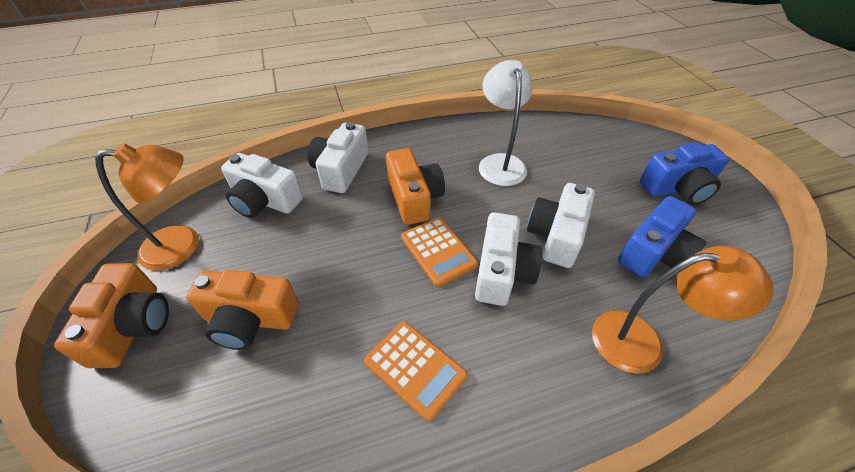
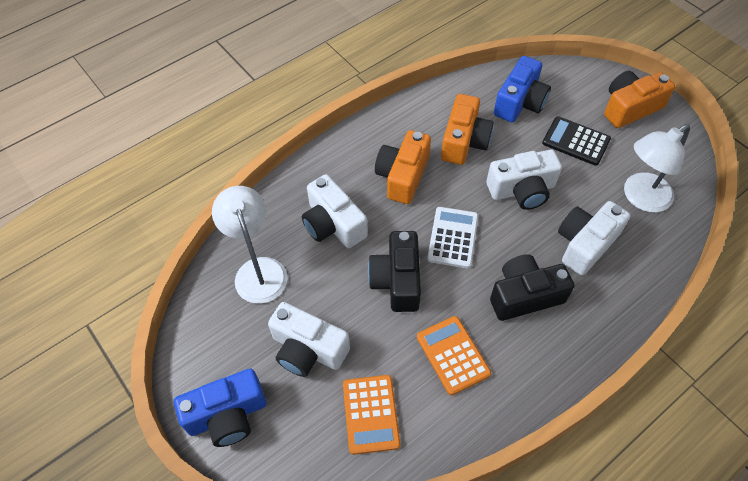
black calculator: 0 -> 1
black camera: 0 -> 2
orange lamp: 2 -> 0
white calculator: 0 -> 1
white lamp: 1 -> 2

